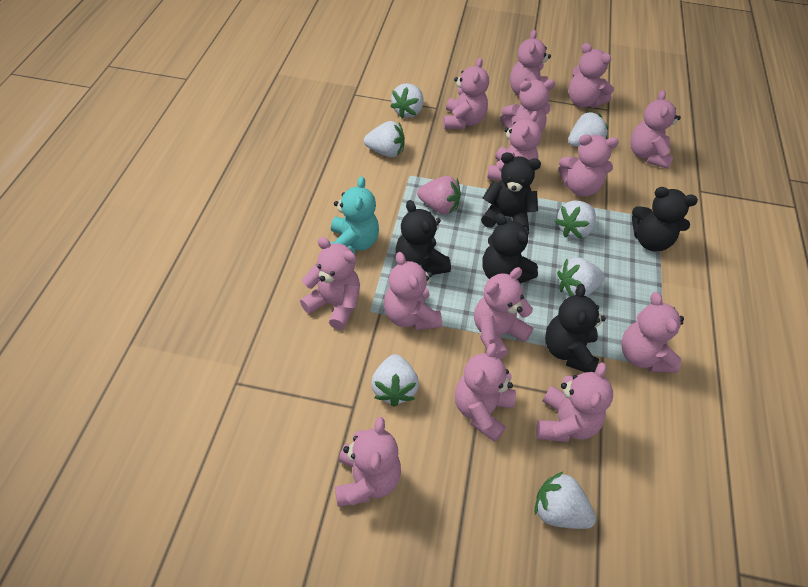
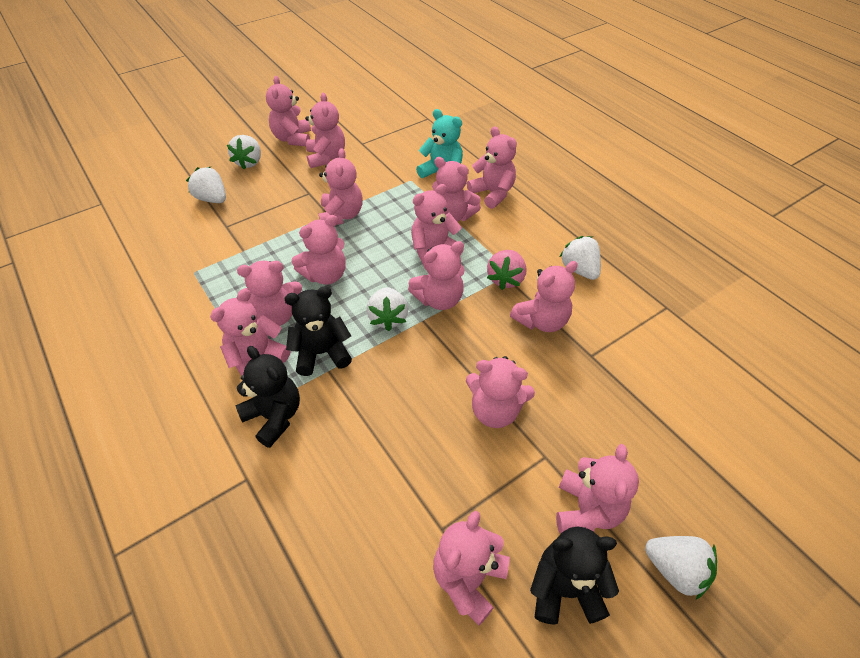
black teddy bear: 5 -> 3
white strawberry: 7 -> 5

